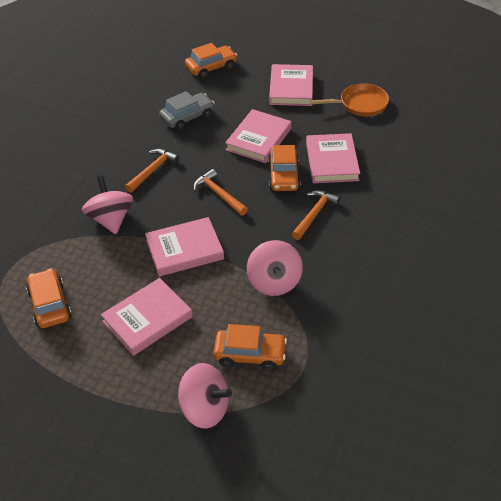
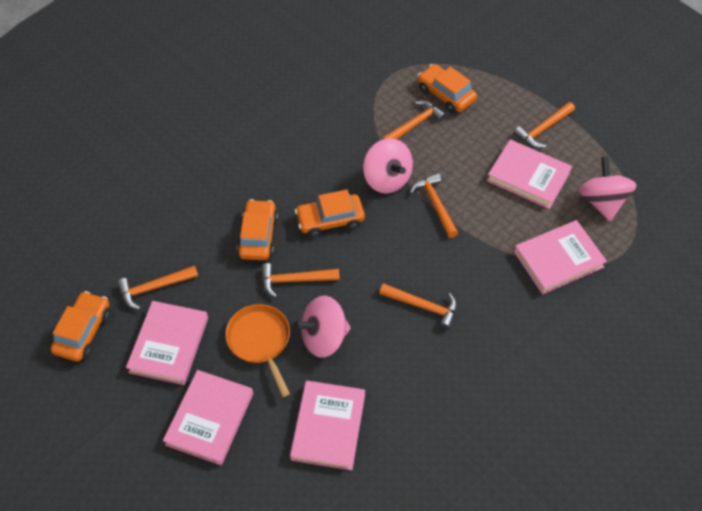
grey car: 1 -> 0
orange hammer: 3 -> 6

